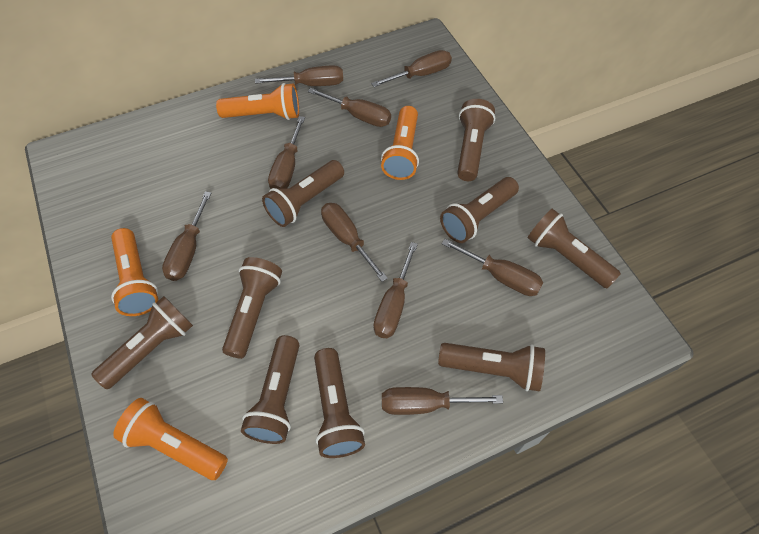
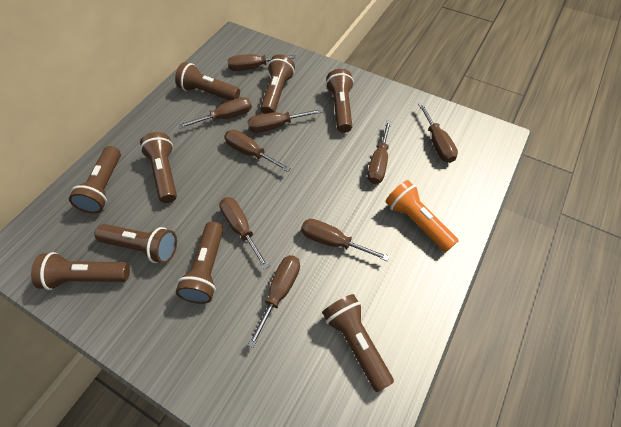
orange flashlight: 4 -> 1

